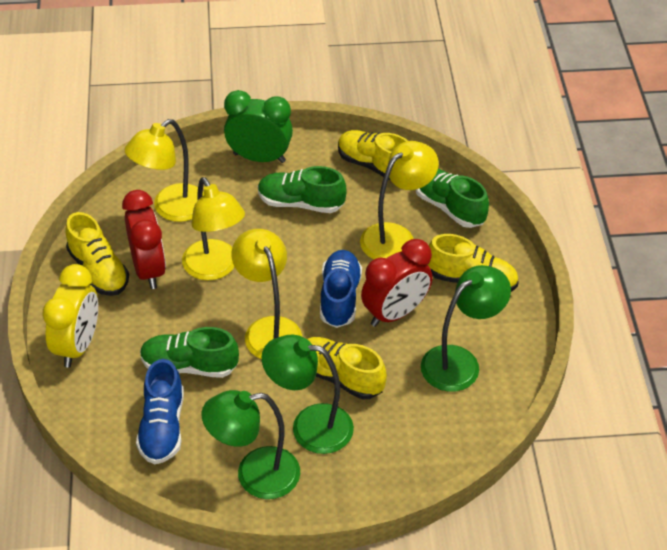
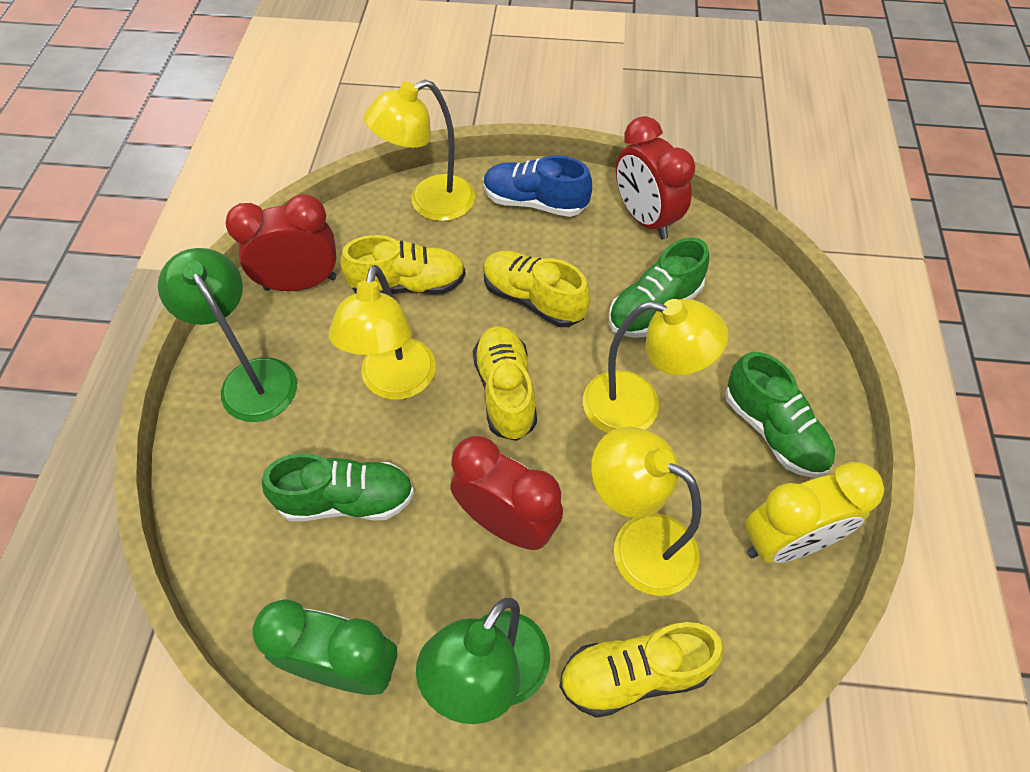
blue shoe: 2 -> 1
green lamp: 3 -> 2
red clock: 2 -> 3

